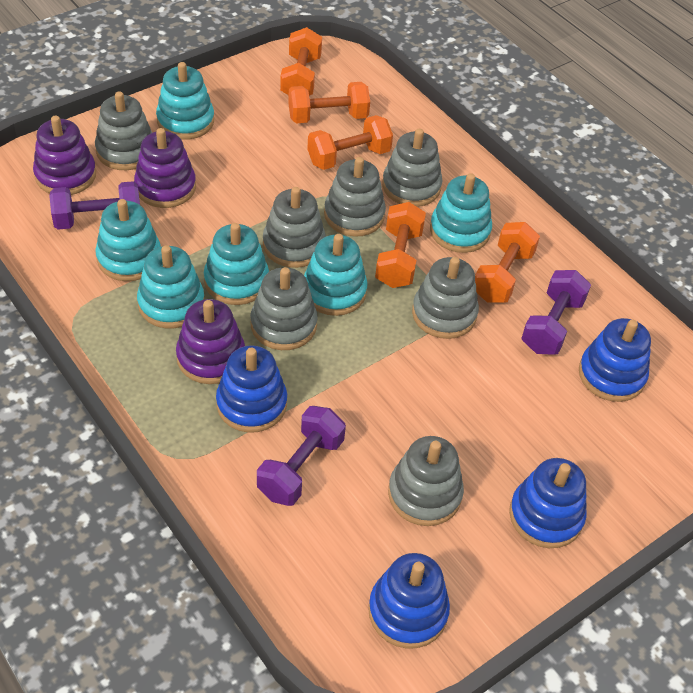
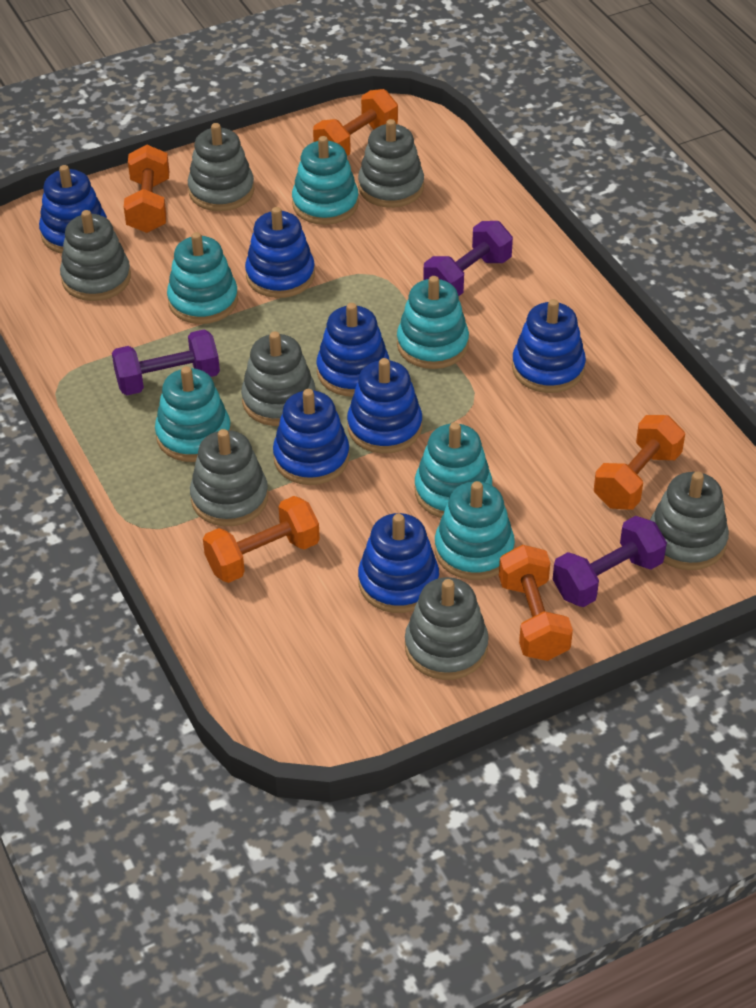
blue stacking toy: 4 -> 7
purple stacking toy: 3 -> 0

